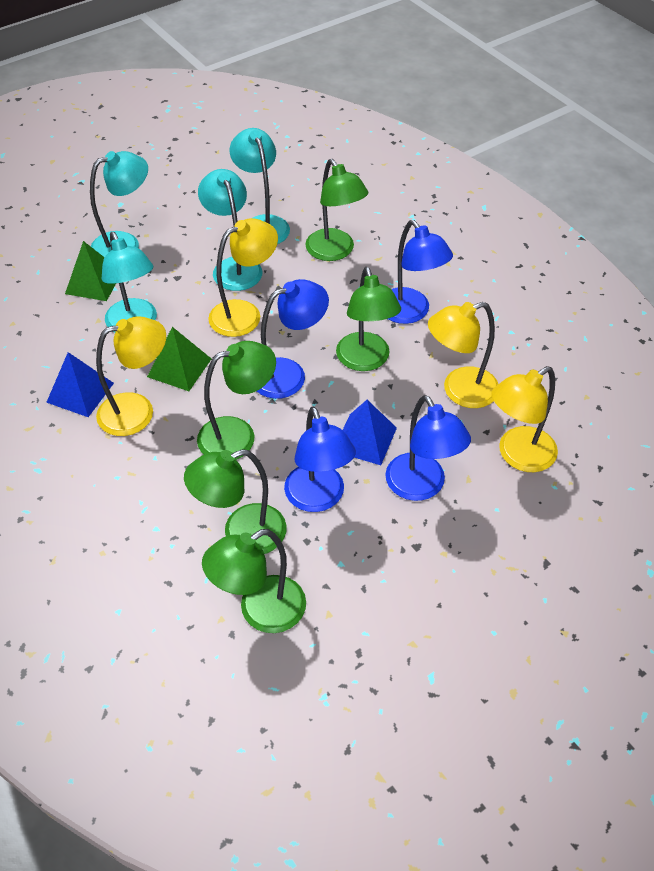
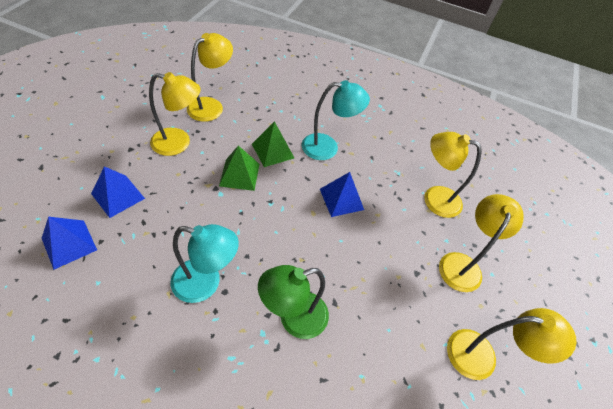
blue lamp: 4 -> 0
blue pyramid: 2 -> 3
green lamp: 5 -> 1
turquoise lamp: 4 -> 2
yellow lamp: 4 -> 5

